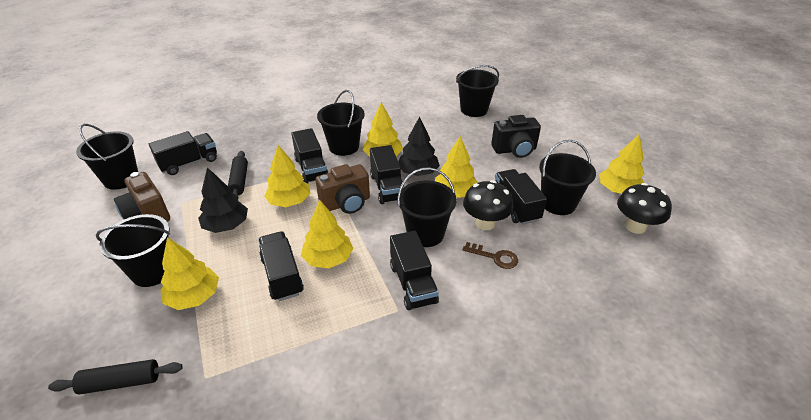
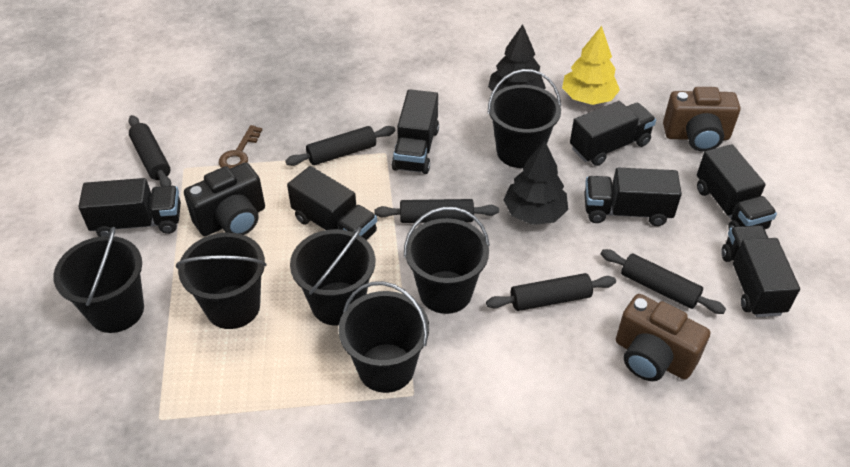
black mushroom: 2 -> 0
black rolling pin: 2 -> 5
black truck: 6 -> 7
yellow tree: 6 -> 1

